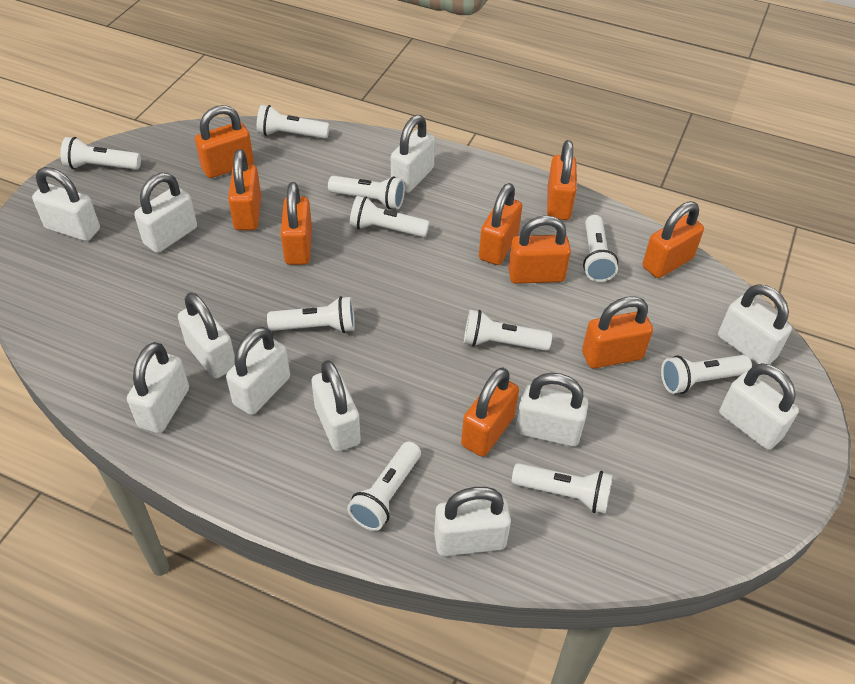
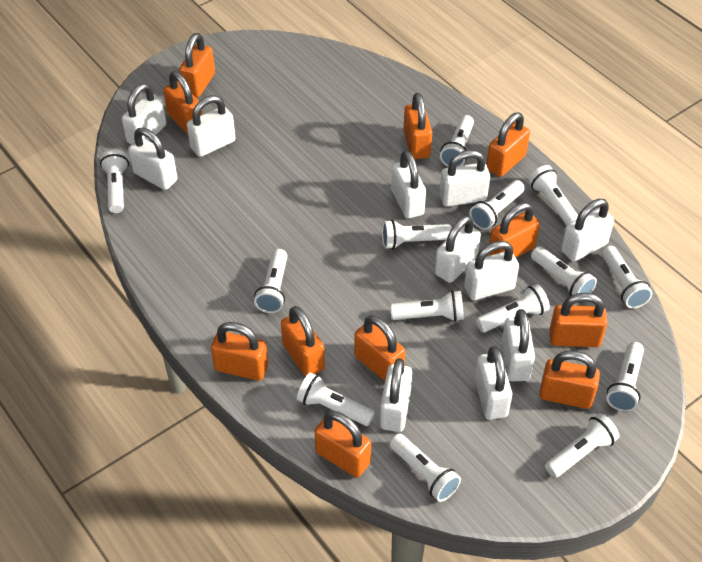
orange padlock: 9 -> 11
white flashlight: 10 -> 14

